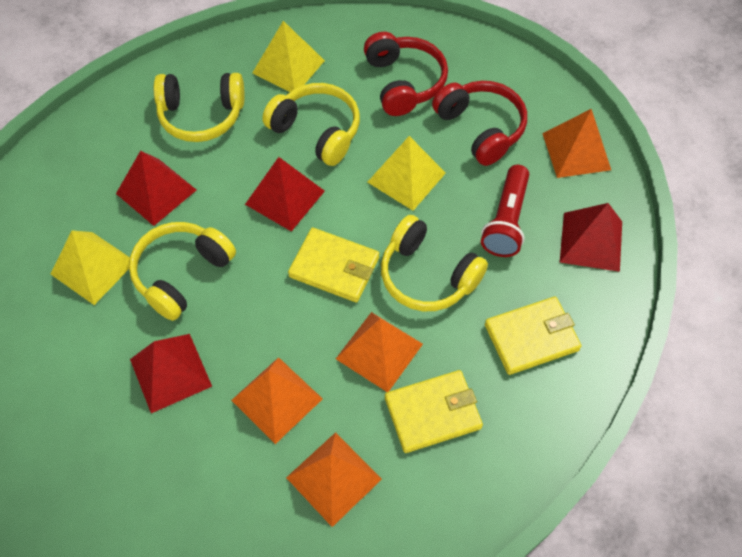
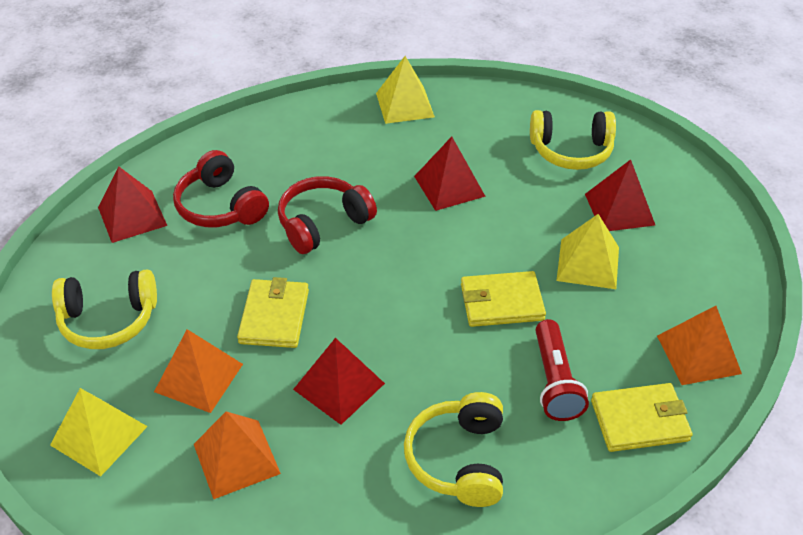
orange pyramid: 4 -> 3
yellow headphones: 4 -> 3

